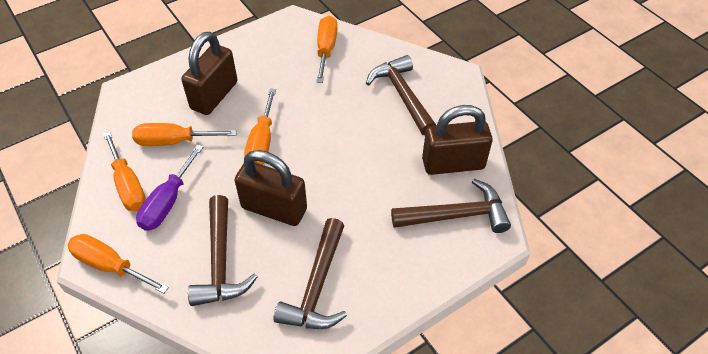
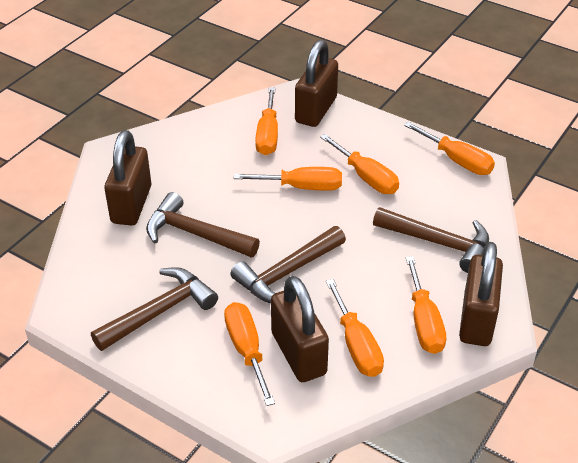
brown padlock: 3 -> 4
orange screwdriver: 5 -> 7
purple screwdriver: 1 -> 0

